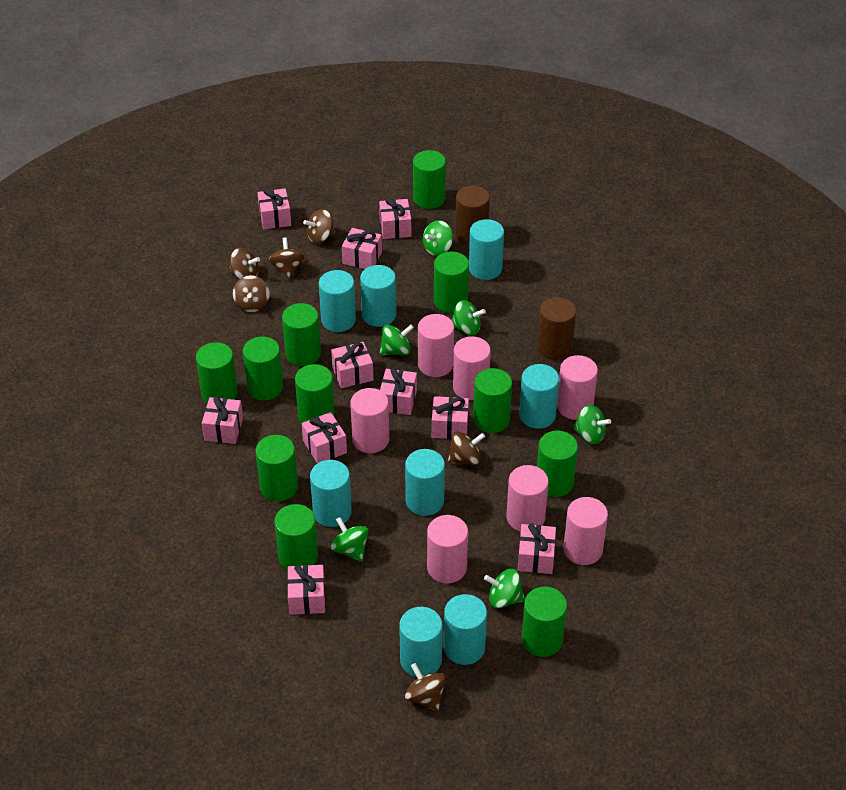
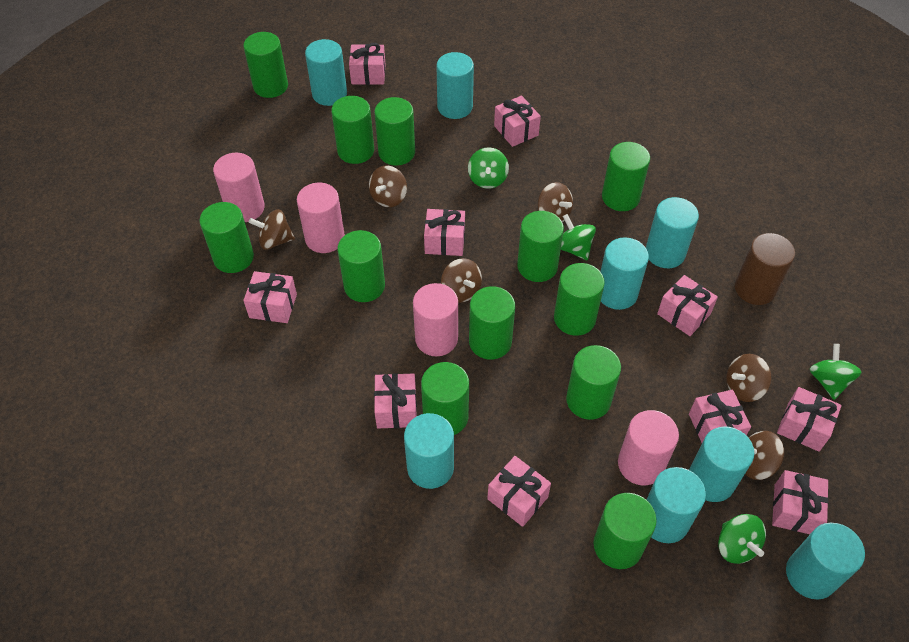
brown cylinder: 2 -> 1
green cylinder: 11 -> 12
green spinning top: 6 -> 4
pink cylinder: 7 -> 4

